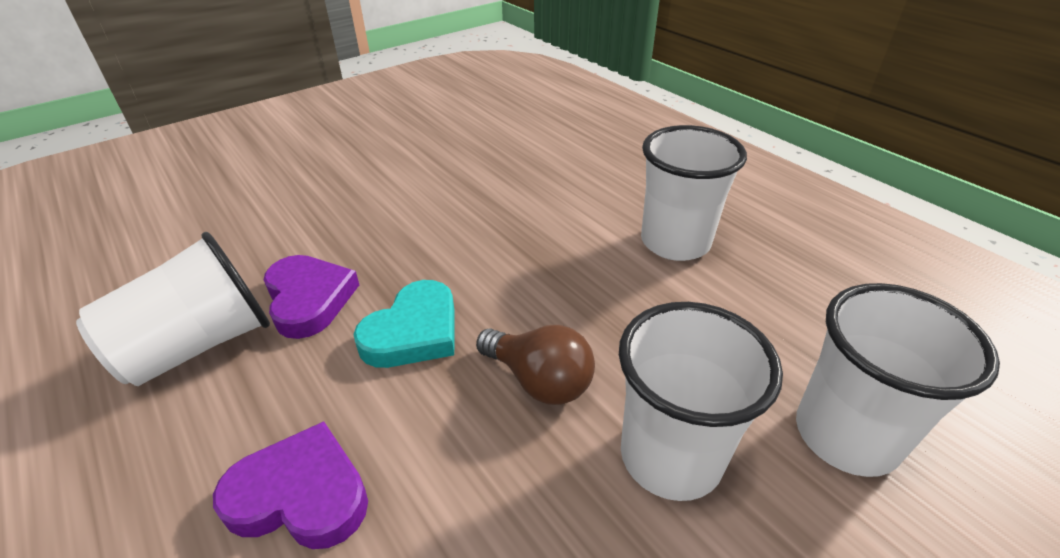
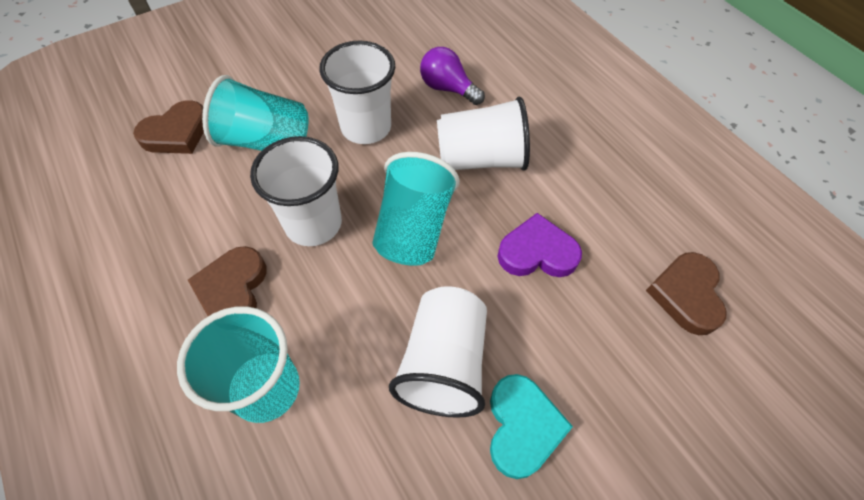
brown heart: 0 -> 3
brown light bulb: 1 -> 0
purple heart: 2 -> 1
purple light bulb: 0 -> 1
turquoise cup: 0 -> 3

